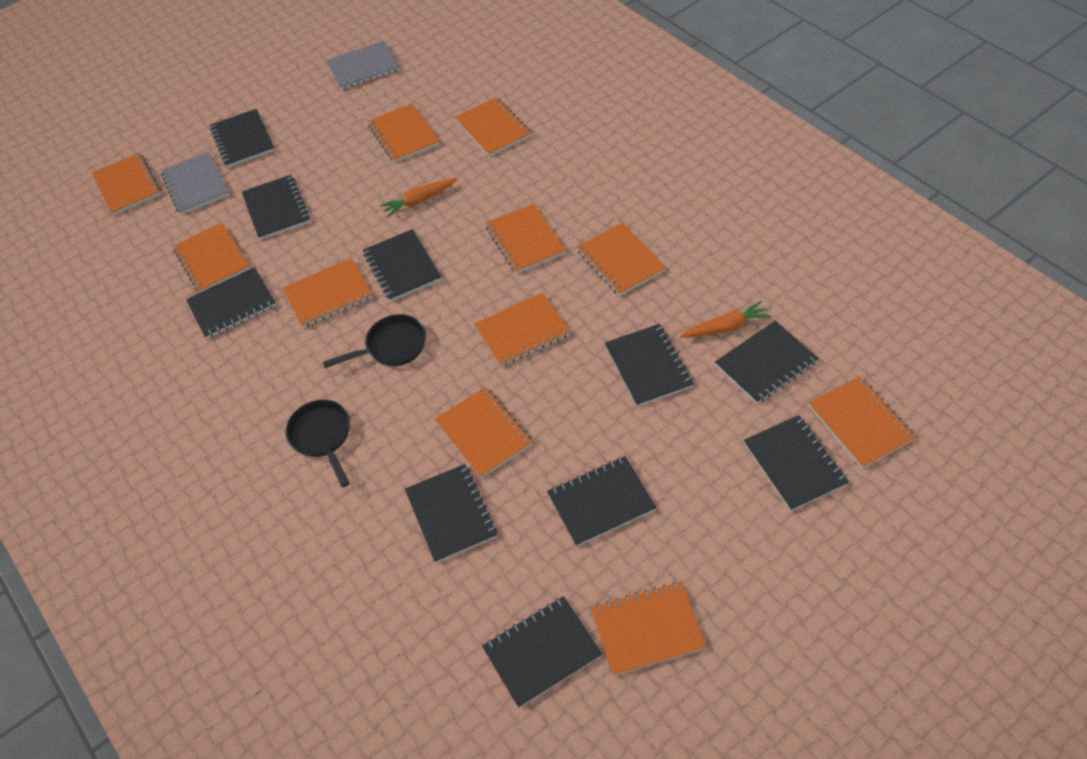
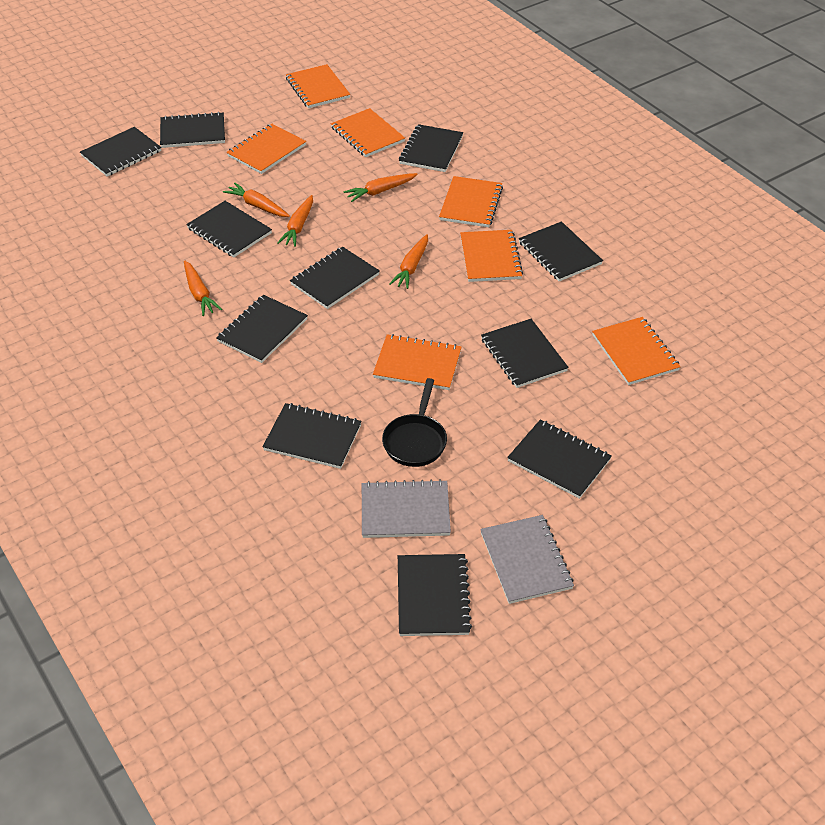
black notebook: 10 -> 11
black pan: 2 -> 1
orange carrot: 2 -> 5
orange notebook: 11 -> 7

